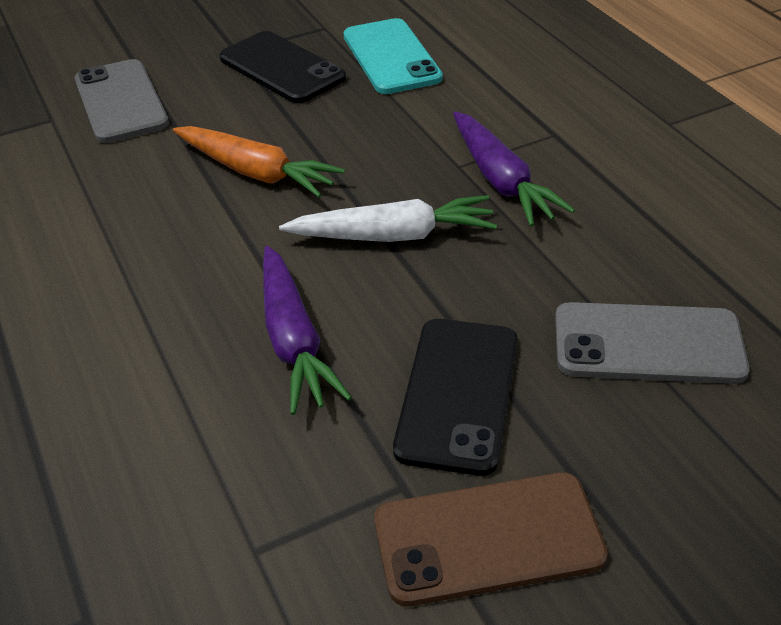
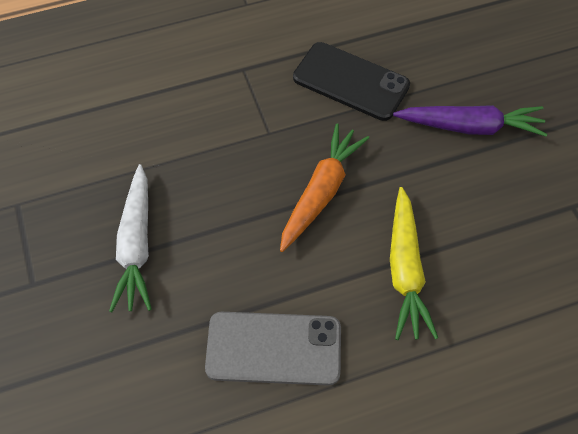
black phone: 2 -> 1
brown phone: 1 -> 0
grey phone: 2 -> 1
purple carrot: 2 -> 1
turquoise phone: 1 -> 0
yellow carrot: 0 -> 1

